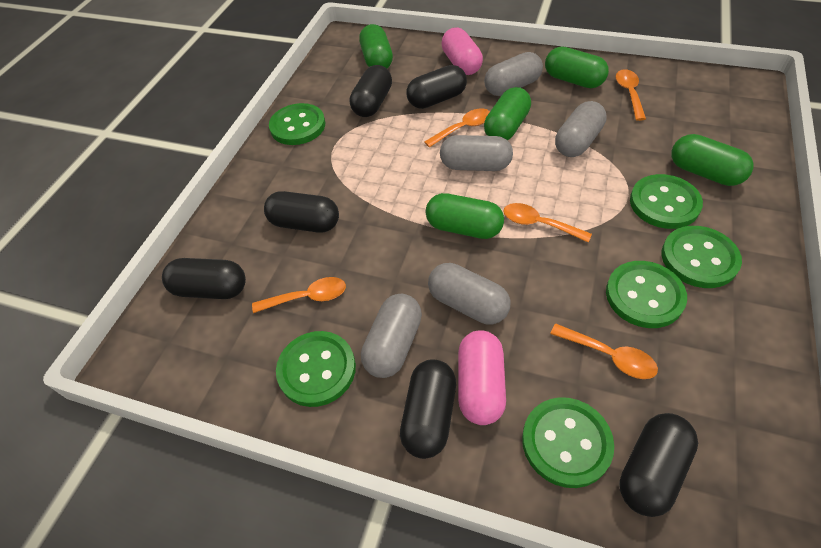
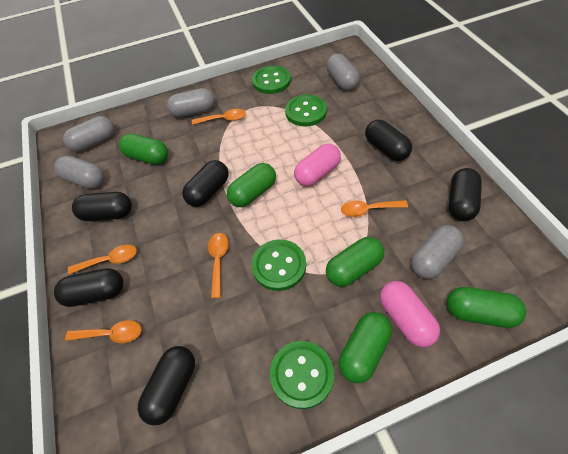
green button: 6 -> 4

